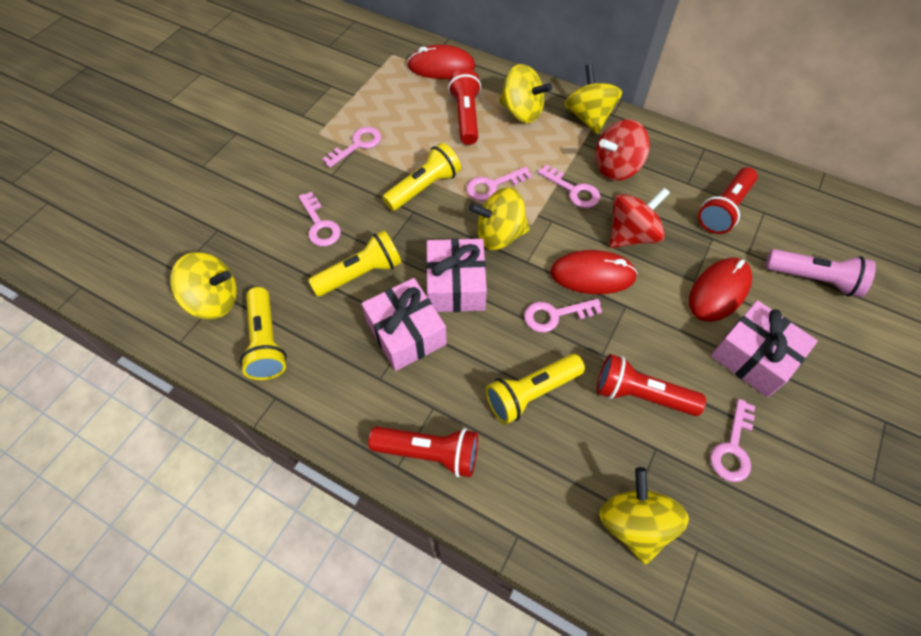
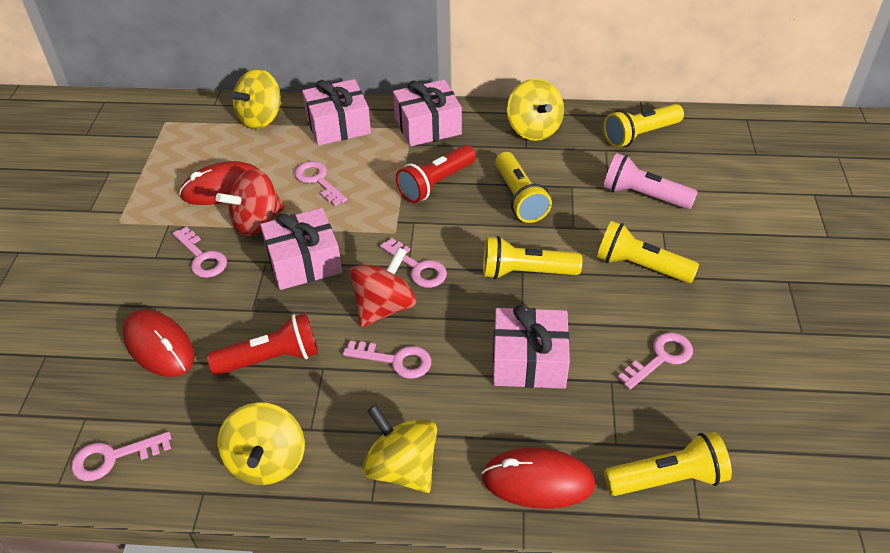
pink gift: 3 -> 4
red flashlight: 4 -> 2
yellow flashlight: 4 -> 5
yellow spinning top: 5 -> 4

